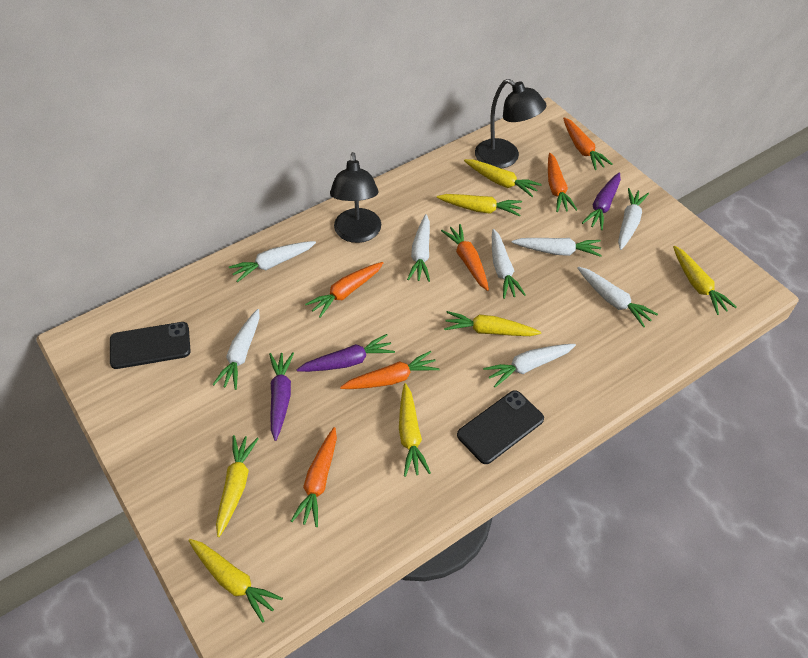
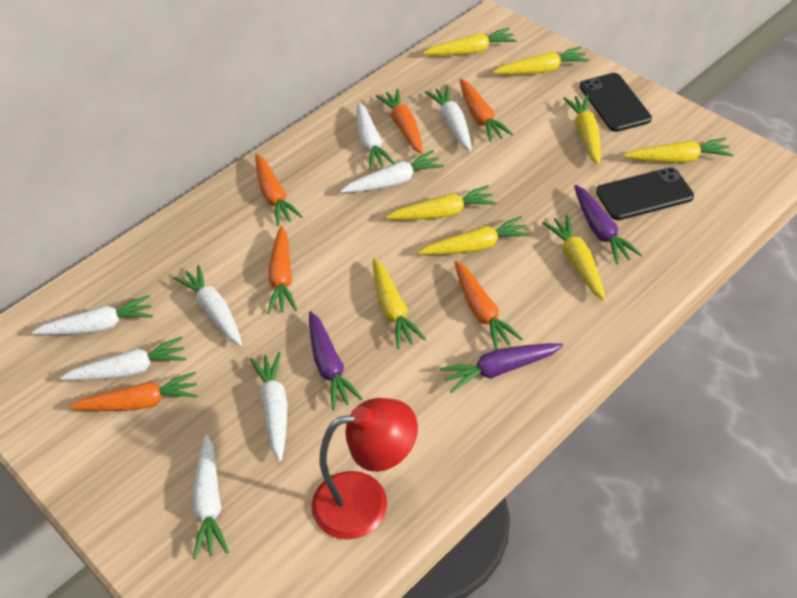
black lamp: 2 -> 0
red lamp: 0 -> 1
yellow carrot: 7 -> 8

